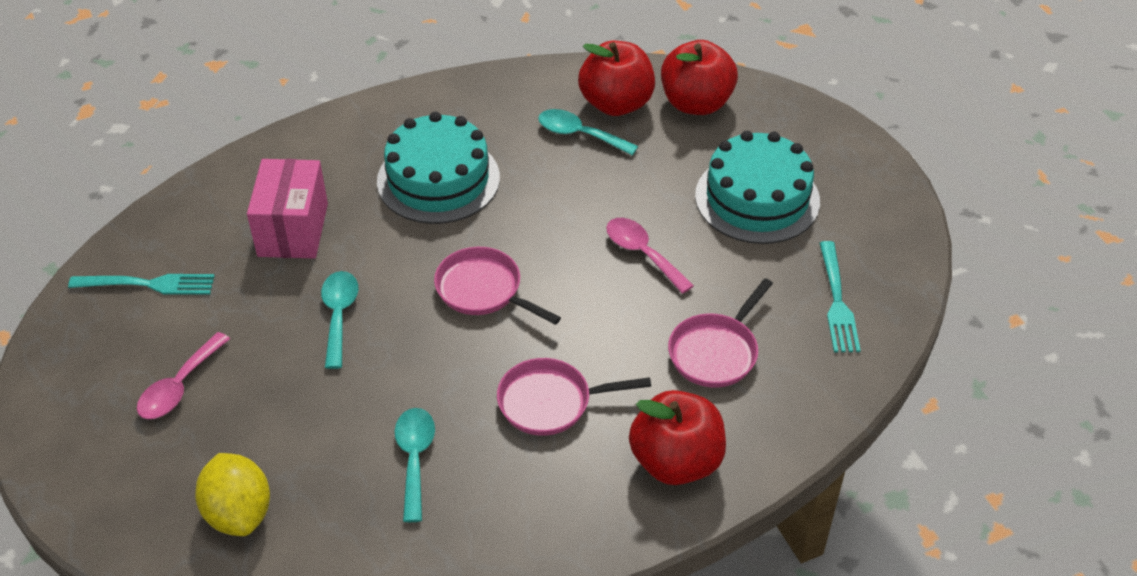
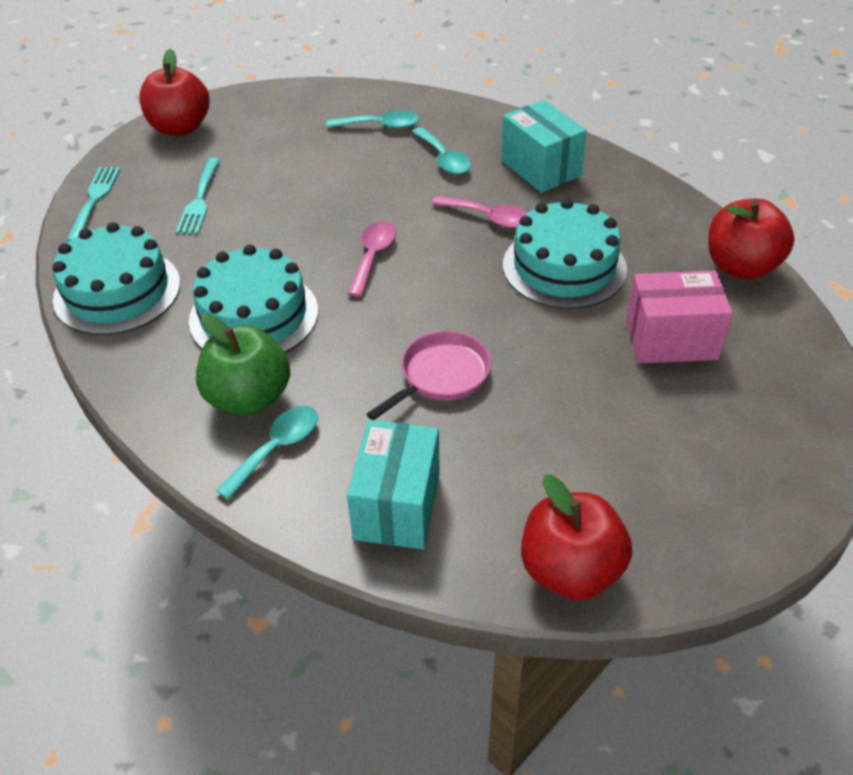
green apple: 0 -> 1
pink pan: 3 -> 1
turquoise box: 0 -> 2
turquoise cake: 2 -> 3
yellow lemon: 1 -> 0

